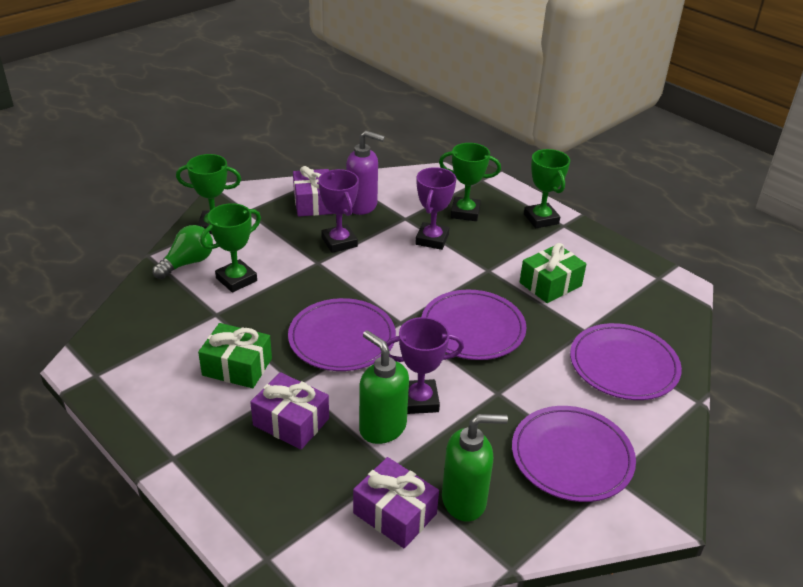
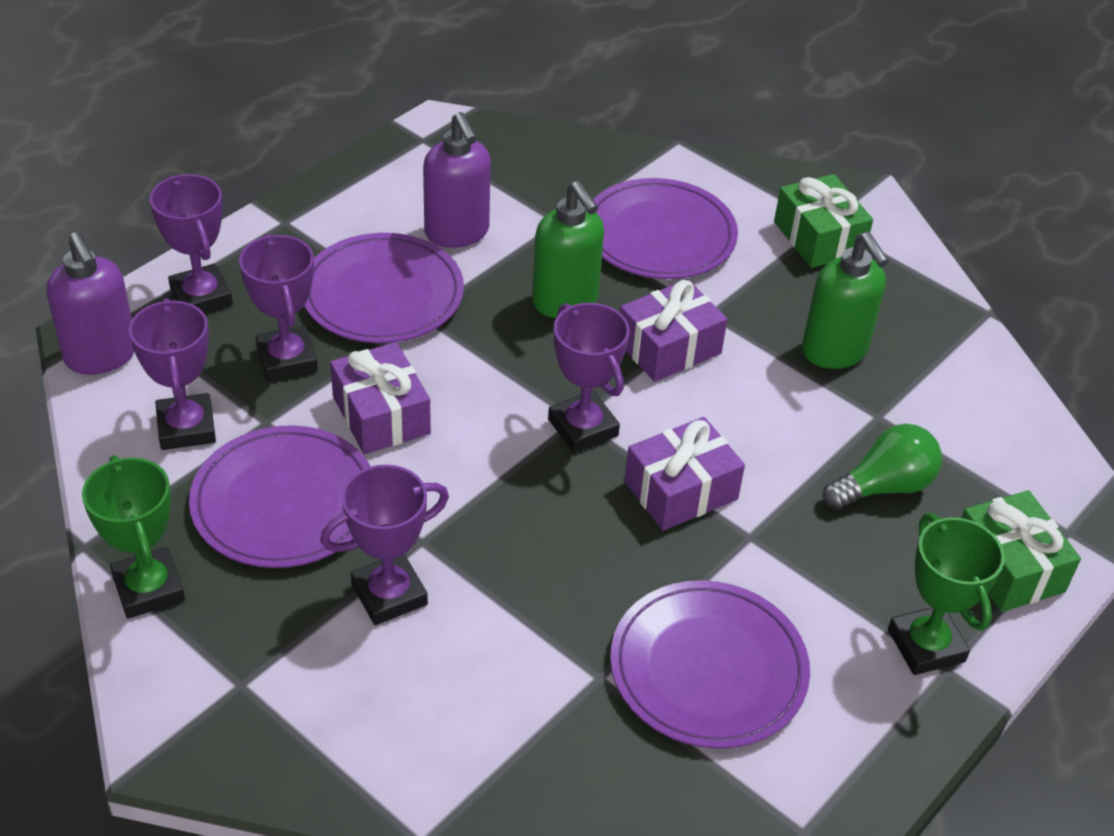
green trophy: 4 -> 2
purple soap dispenser: 1 -> 2
purple trophy: 3 -> 5

